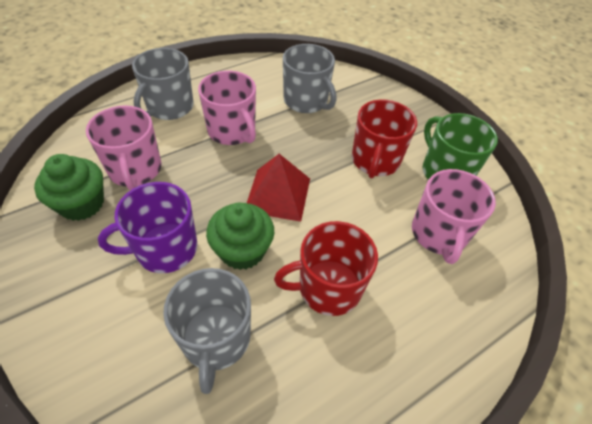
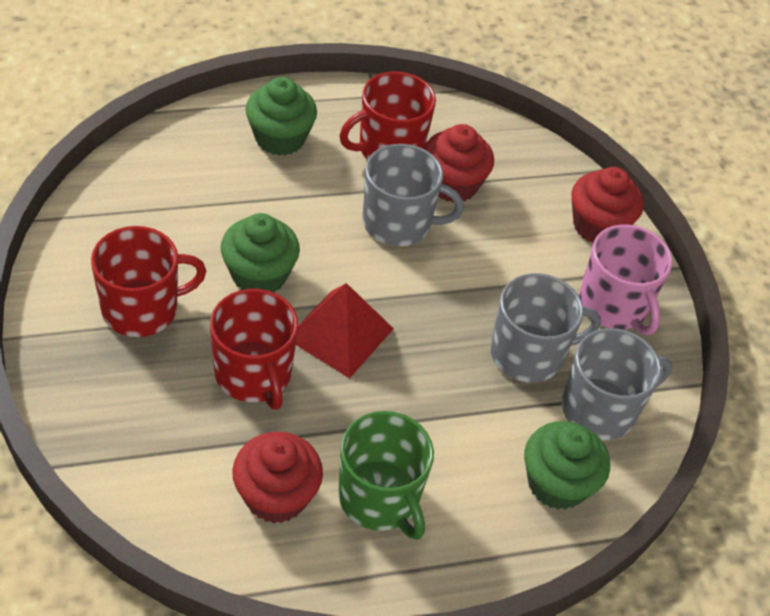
green cupcake: 2 -> 3
pink mug: 3 -> 1
purple mug: 1 -> 0
red cupcake: 0 -> 3
red mug: 2 -> 3

